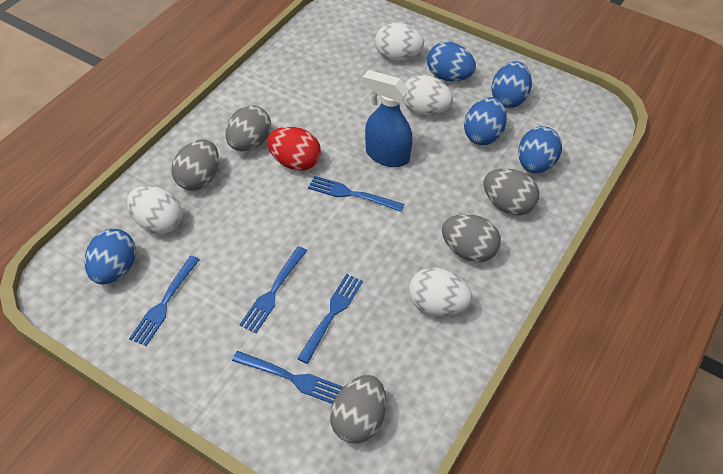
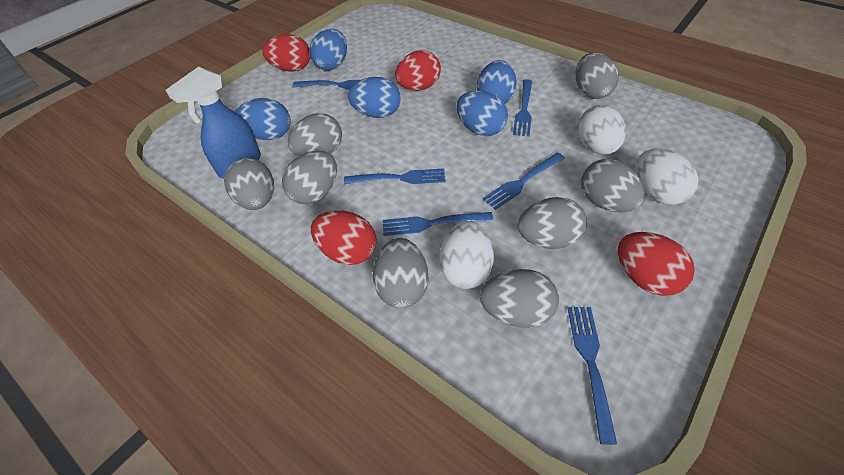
blue fork: 5 -> 6
grey egg: 5 -> 8
red egg: 1 -> 4
white egg: 4 -> 3

